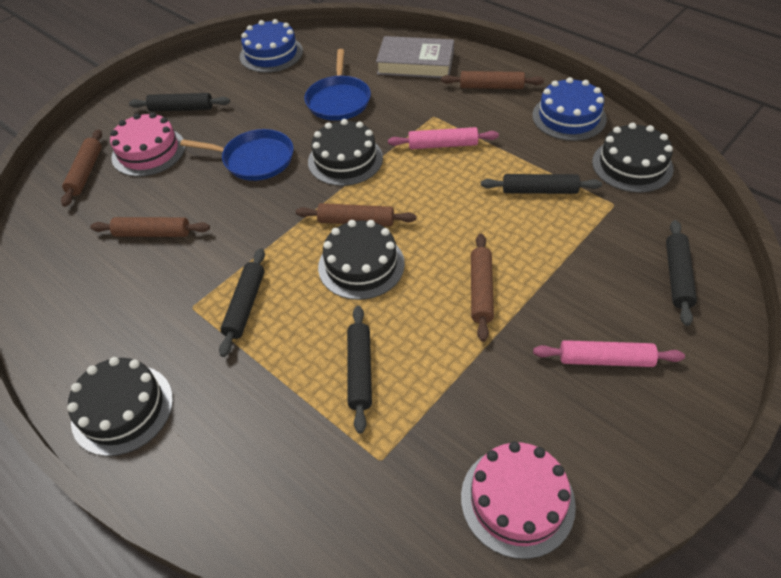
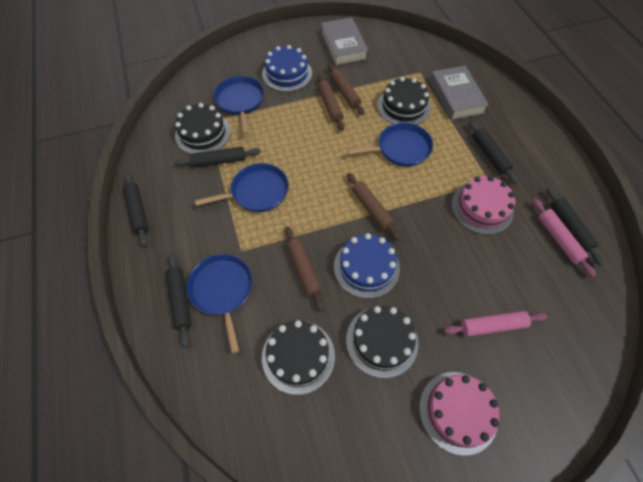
blue pan: 2 -> 4
brown rolling pin: 5 -> 4
grey book: 1 -> 2

